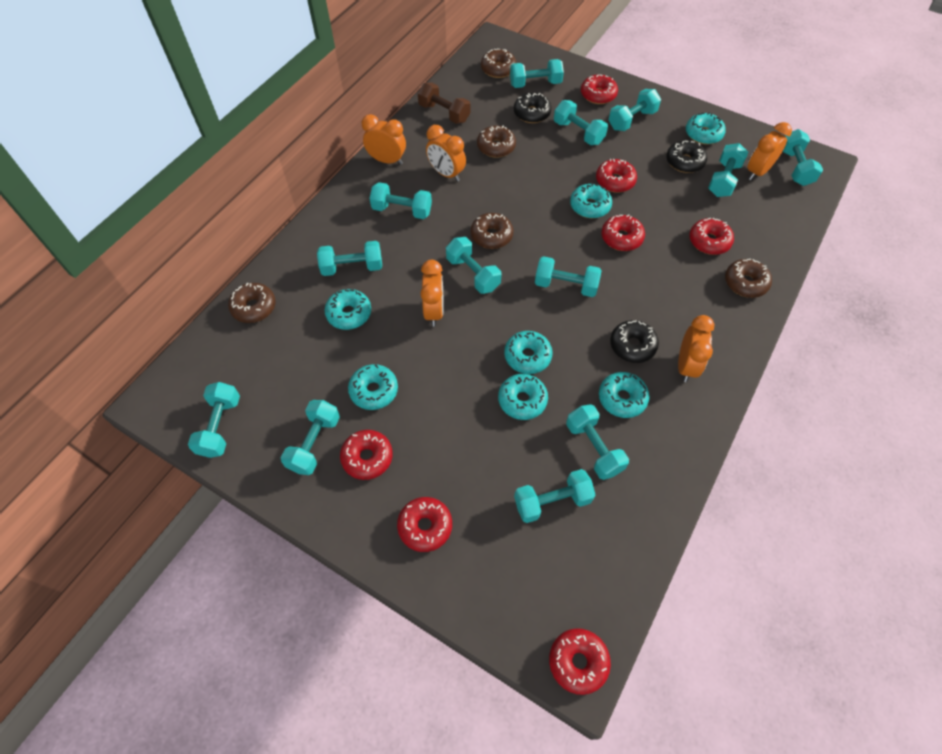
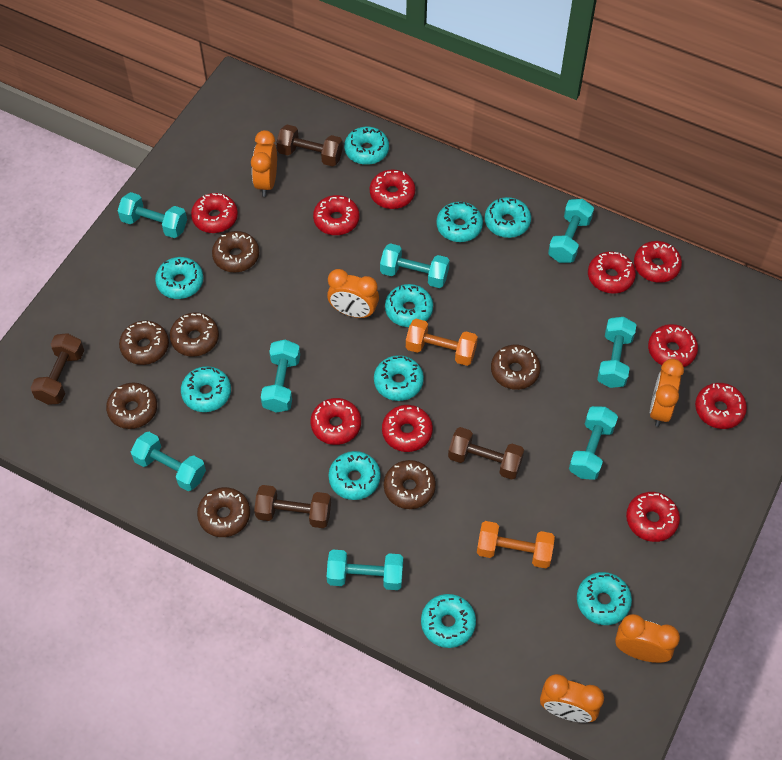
black donut: 3 -> 0
brown donut: 5 -> 7
brown dumbbell: 1 -> 4
orange dumbbell: 0 -> 2
red donut: 7 -> 10
turquoise donut: 7 -> 10
turquoise dumbbell: 13 -> 8

